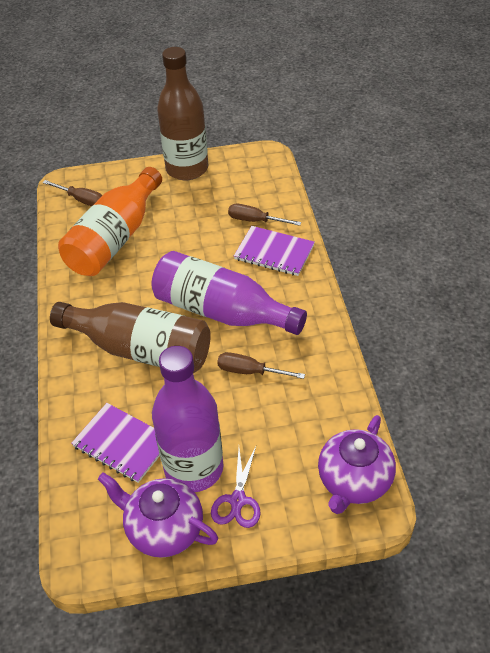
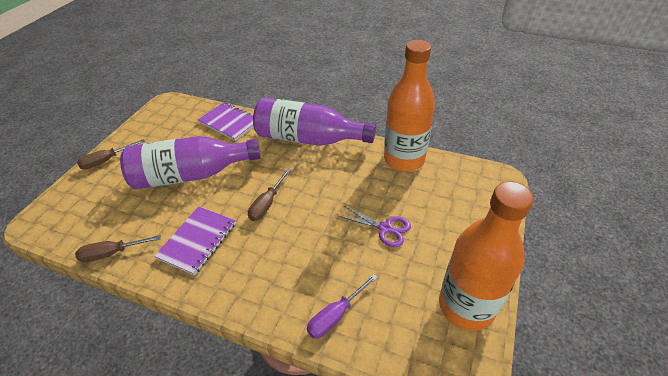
brown bottle: 2 -> 0
orange bottle: 1 -> 2
purple screwdriver: 0 -> 1
purple teapot: 2 -> 0

